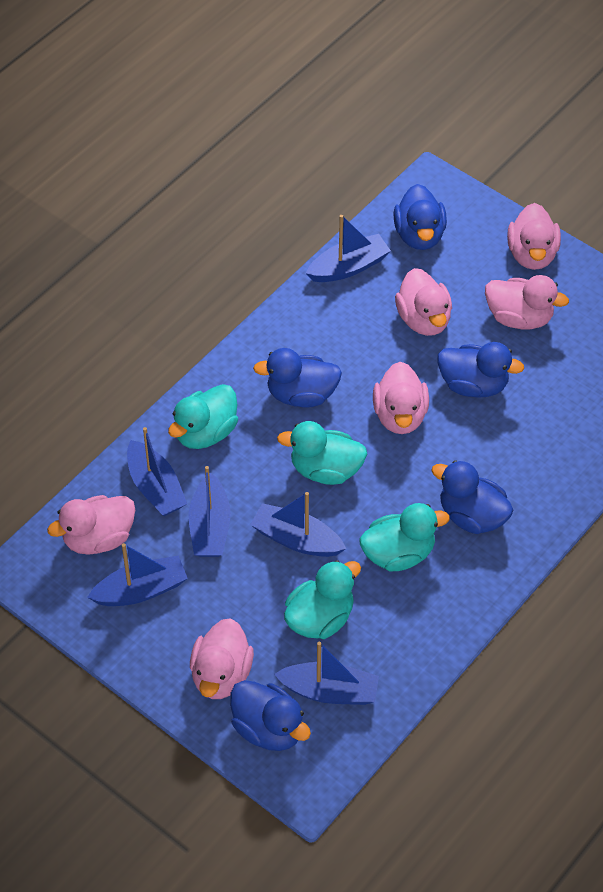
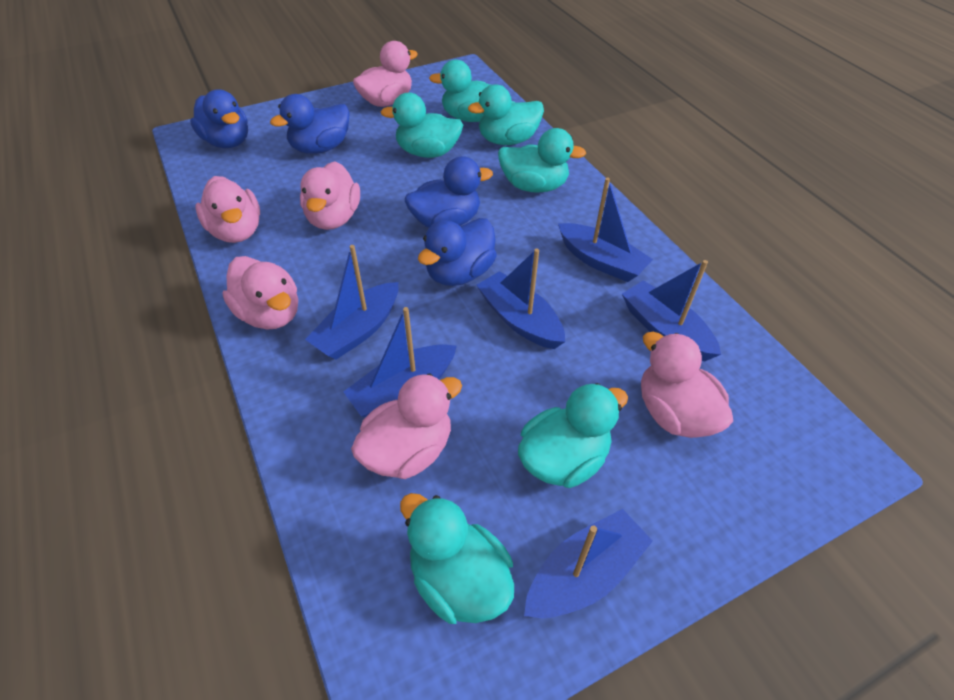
blue duck: 5 -> 4
turquoise duck: 4 -> 6

